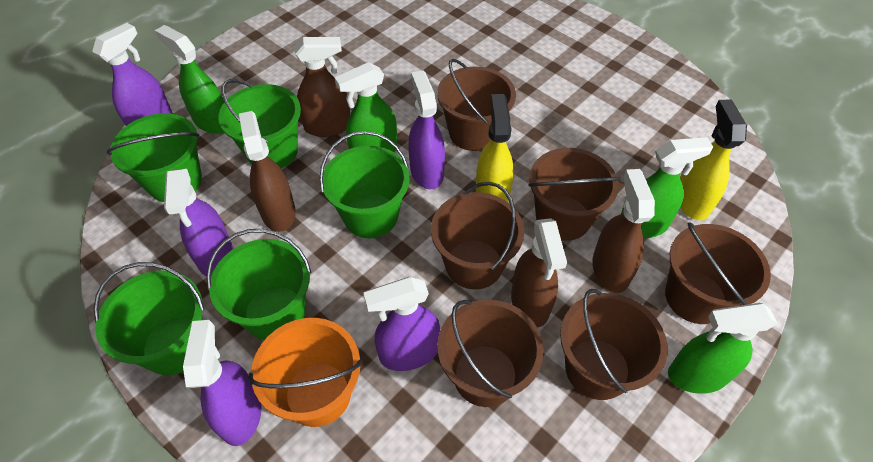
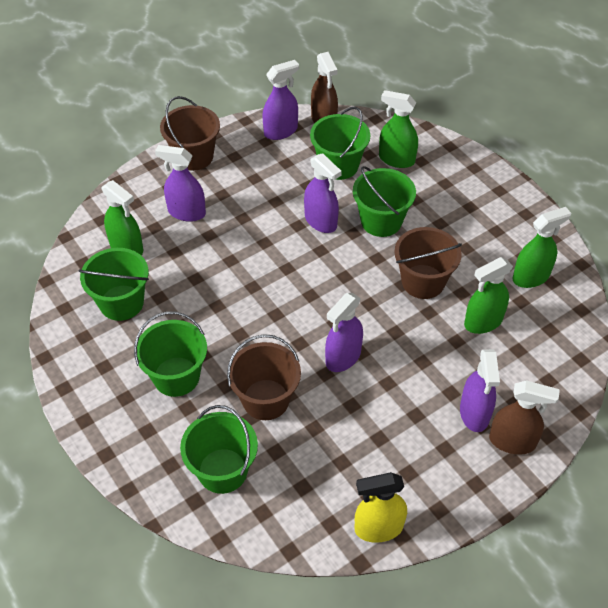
brown bucket: 6 -> 3
brown spray bottle: 4 -> 2
orange bucket: 1 -> 0
yellow spray bottle: 2 -> 1

